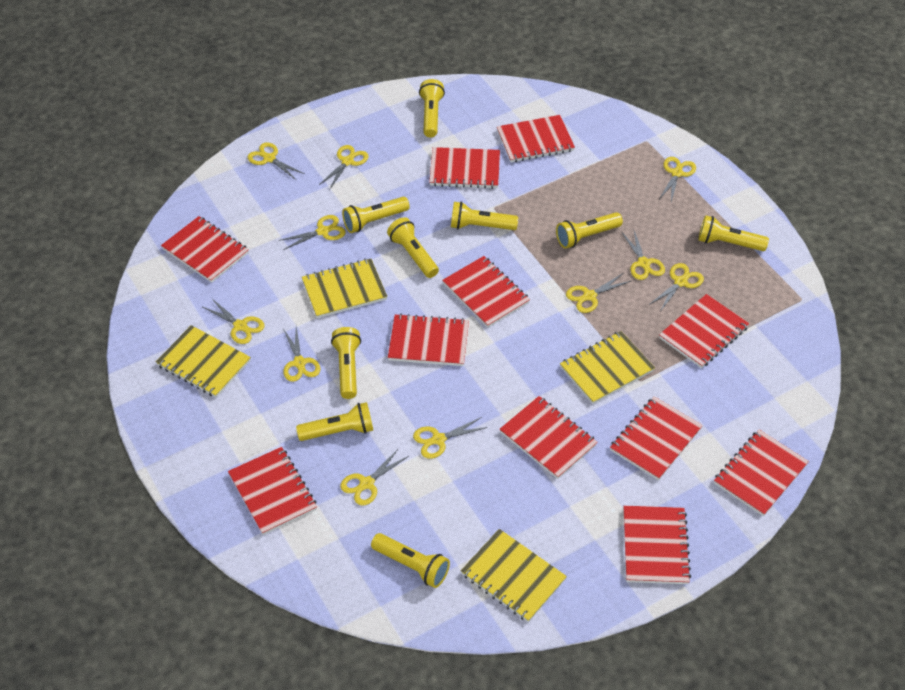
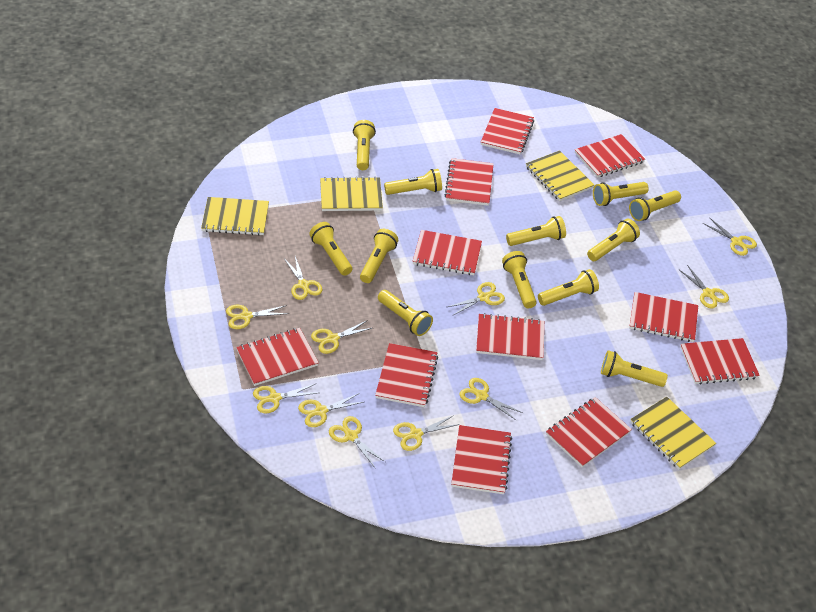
yellow flashlight: 9 -> 12

